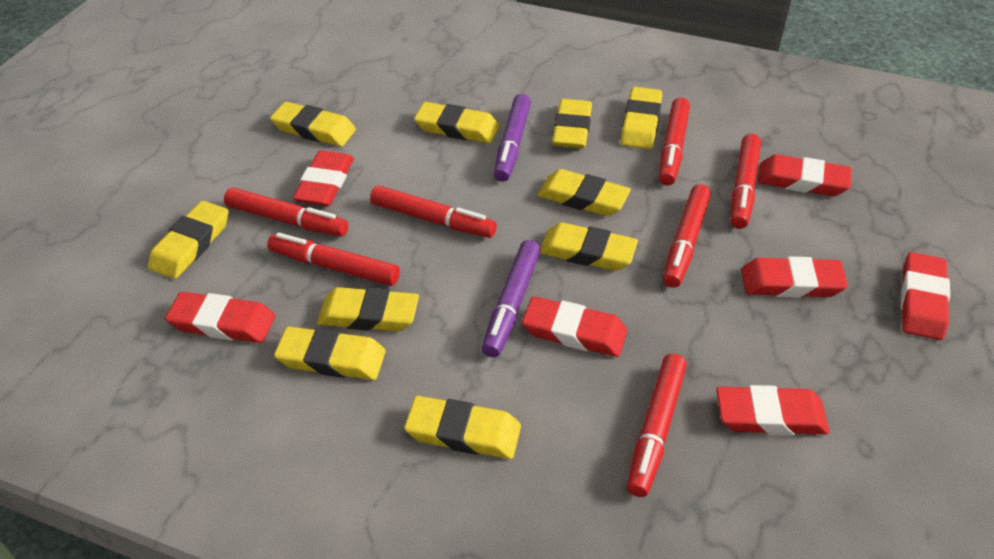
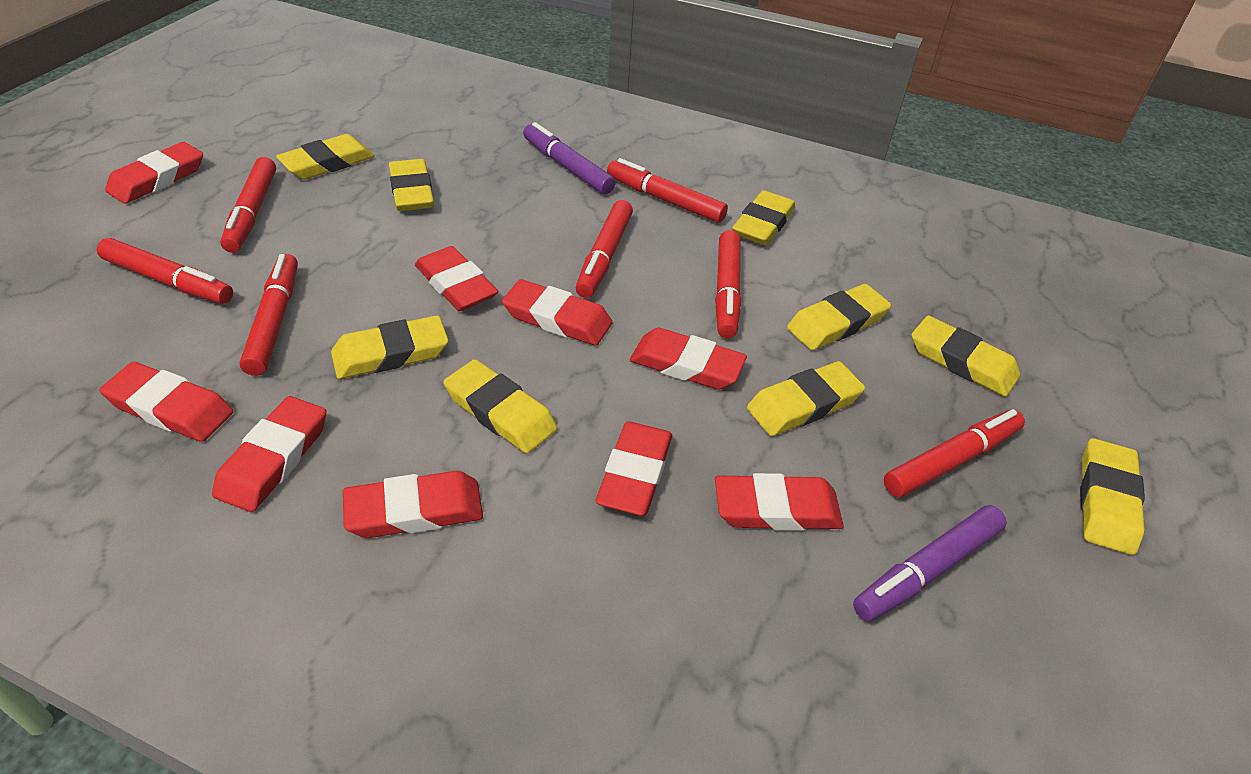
red eraser: 7 -> 9
yellow eraser: 10 -> 9

